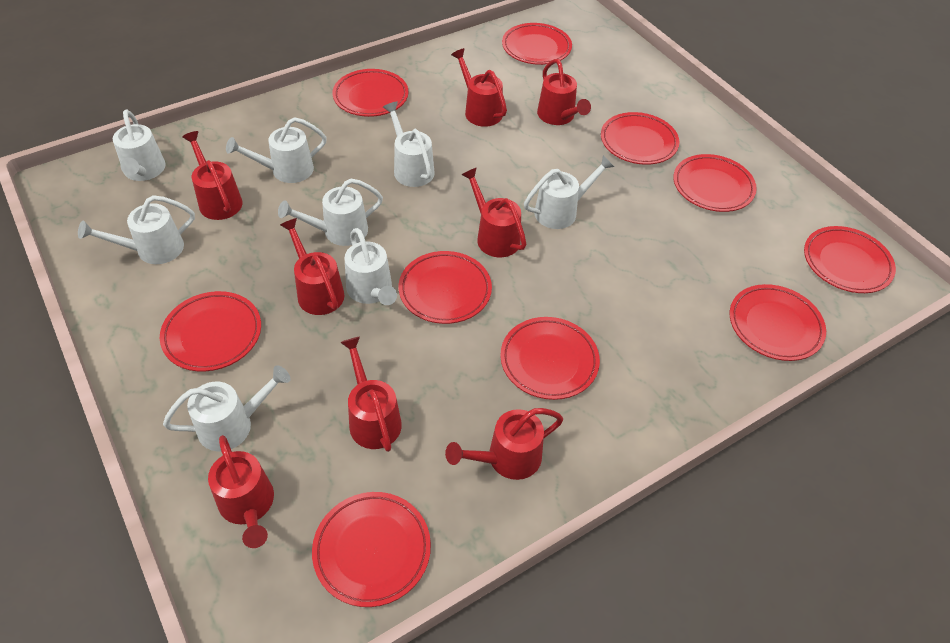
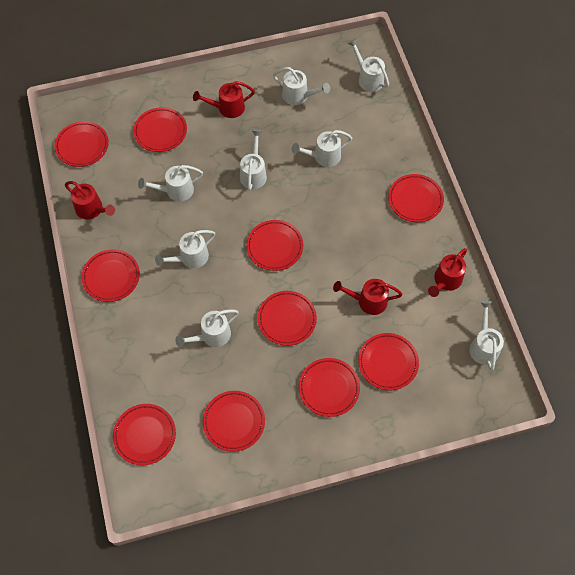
red watering can: 8 -> 4

